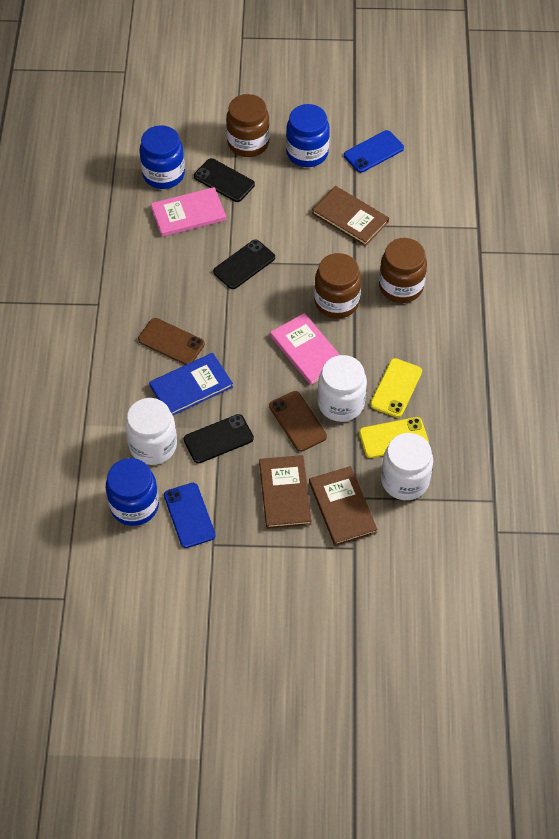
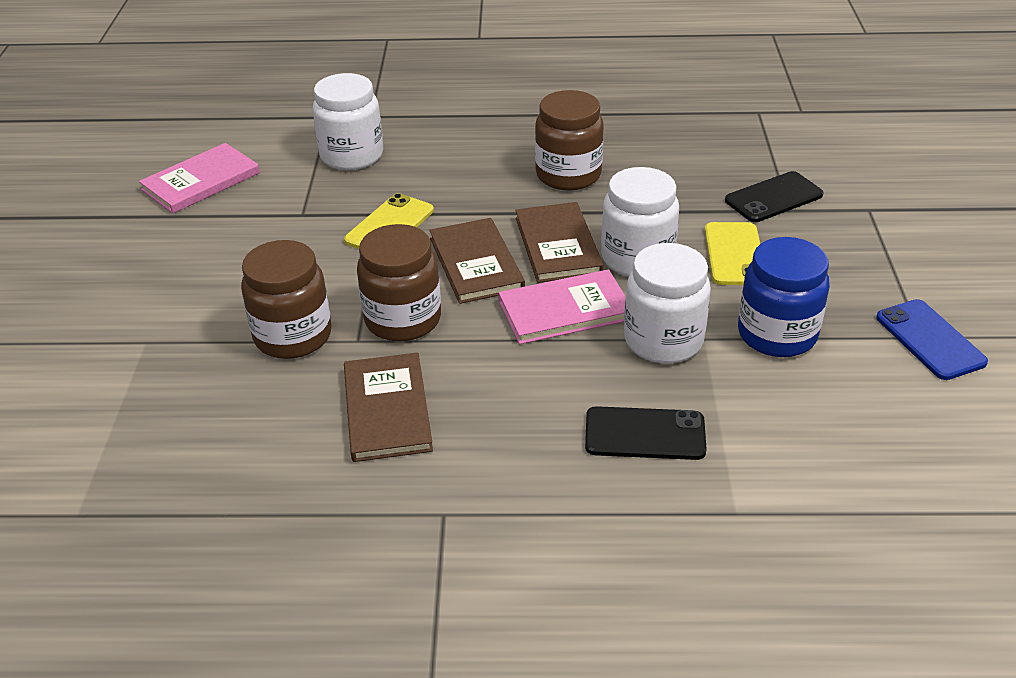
black phone: 3 -> 2
blue book: 1 -> 0
blue jar: 3 -> 1
blue phone: 2 -> 1
brown phone: 2 -> 0

